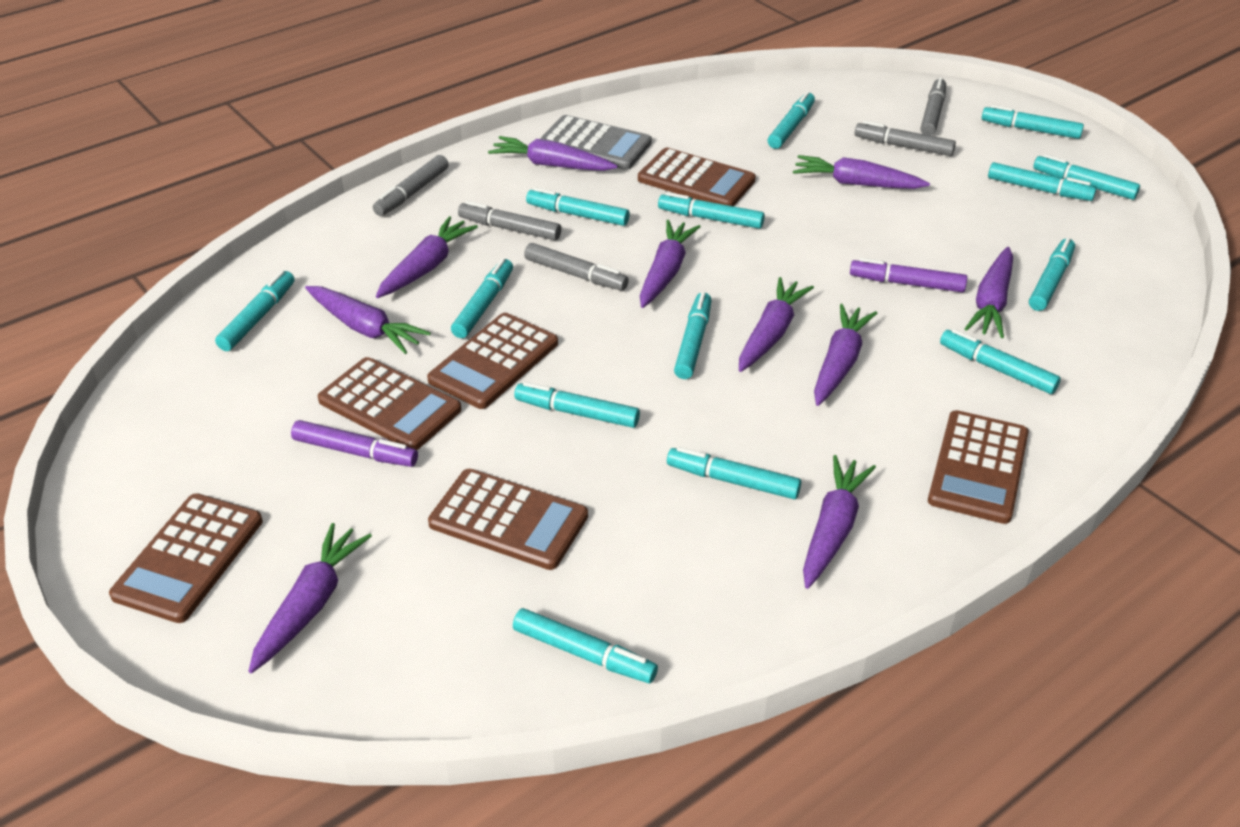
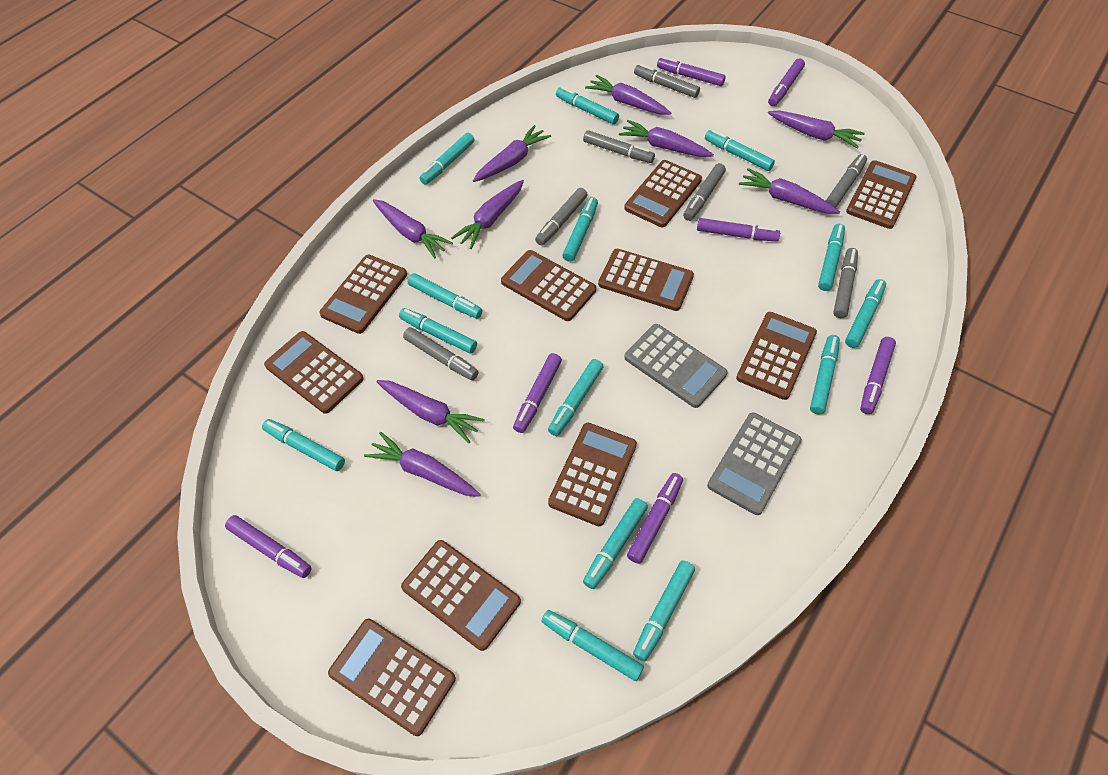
brown calculator: 6 -> 10
grey calculator: 1 -> 2
grey marker: 5 -> 7
purple carrot: 10 -> 9
purple marker: 2 -> 7

